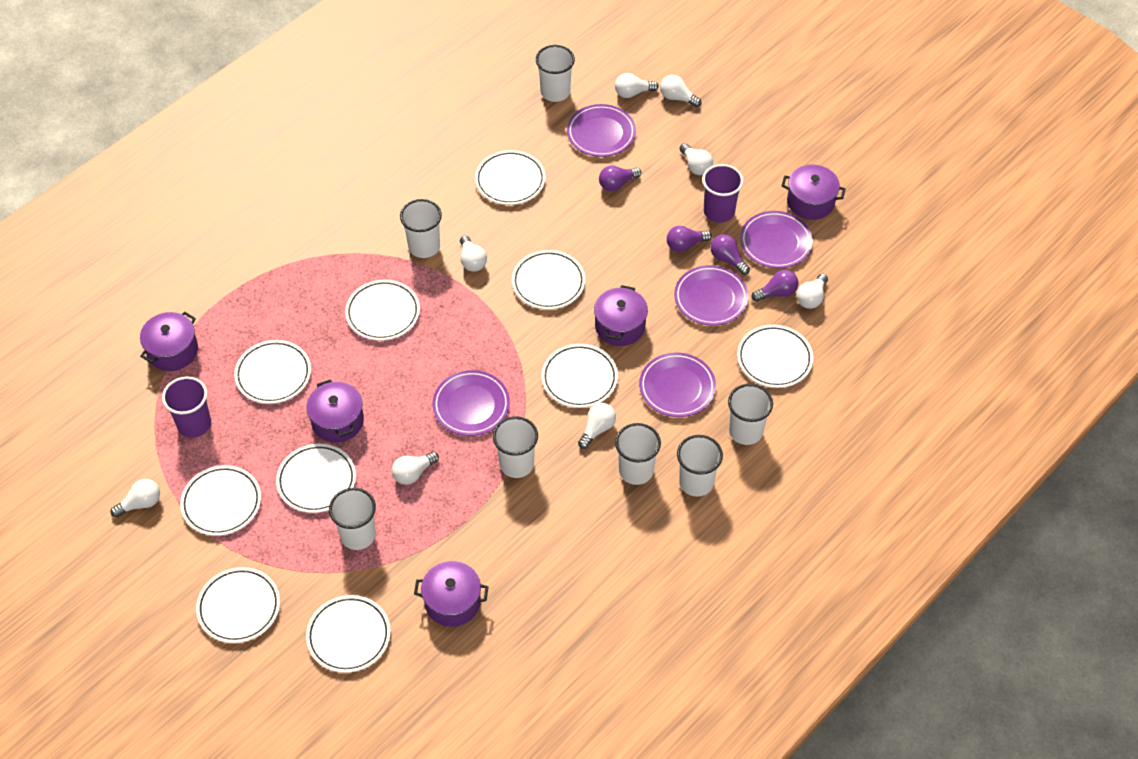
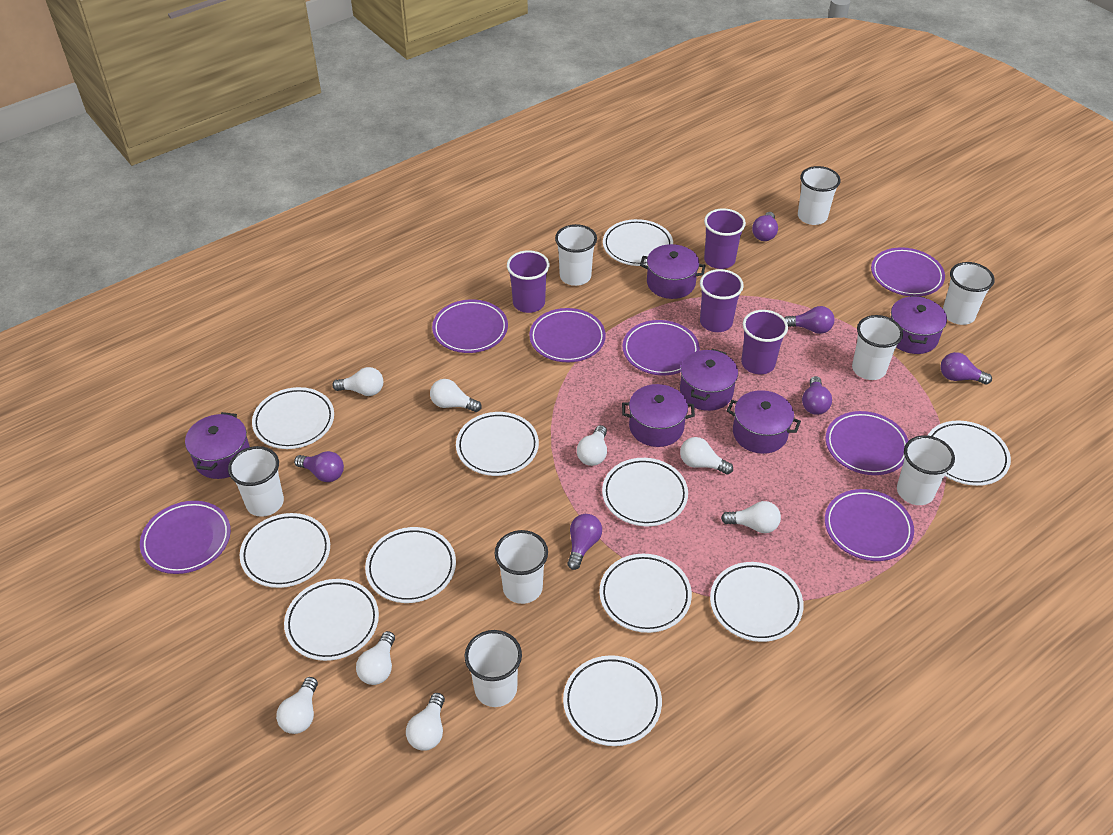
purple cup: 2 -> 4
purple light bulb: 4 -> 6
purple plate: 5 -> 7
purple pot: 5 -> 6
white cup: 7 -> 8
white plate: 10 -> 11

